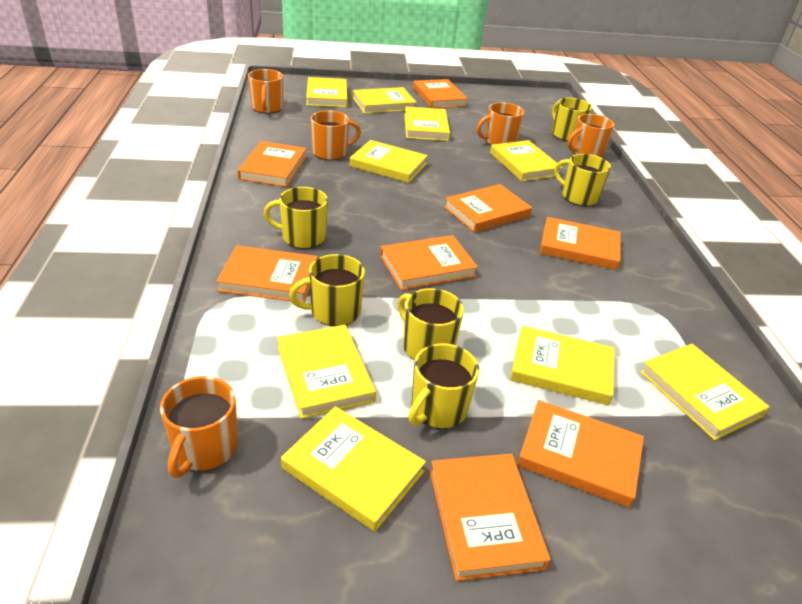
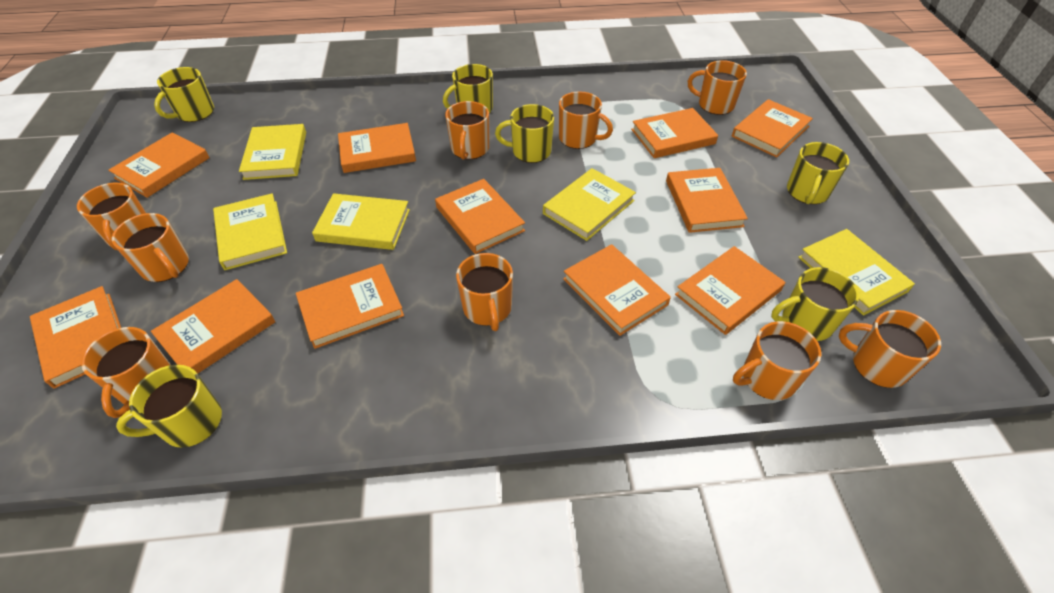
orange book: 8 -> 11
orange mug: 5 -> 9
yellow book: 9 -> 5

